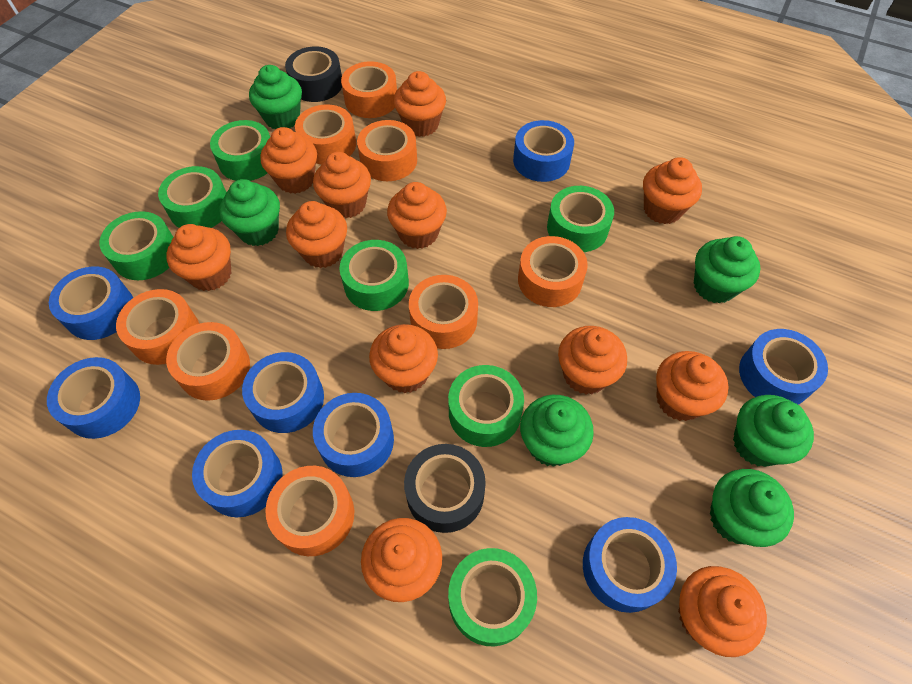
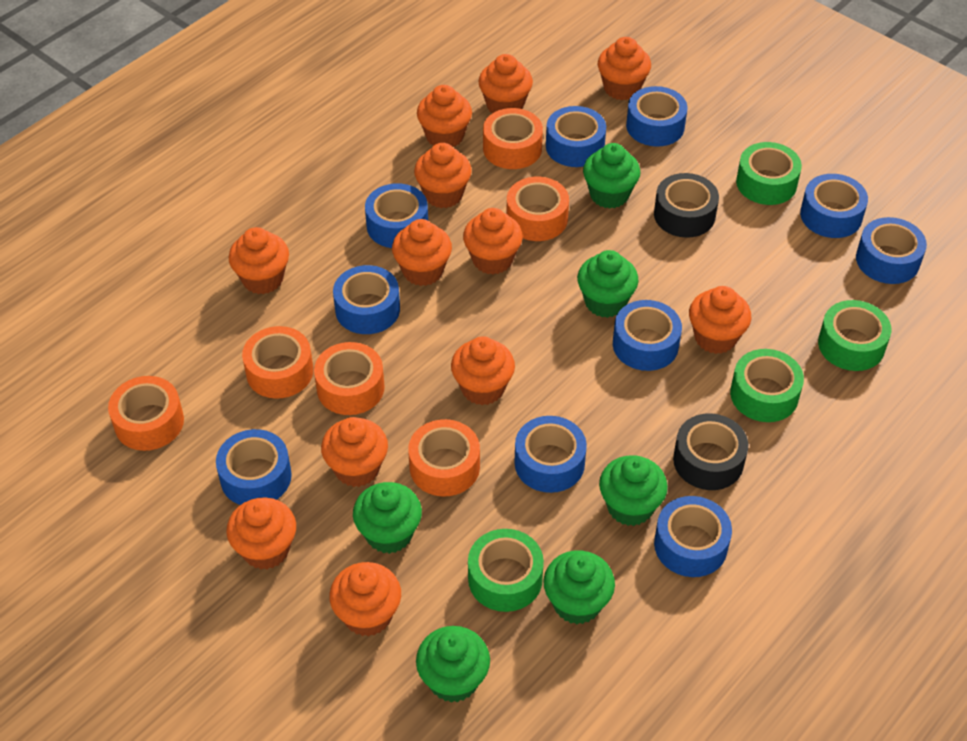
blue tape: 8 -> 10
green tape: 7 -> 4
orange tape: 8 -> 6

